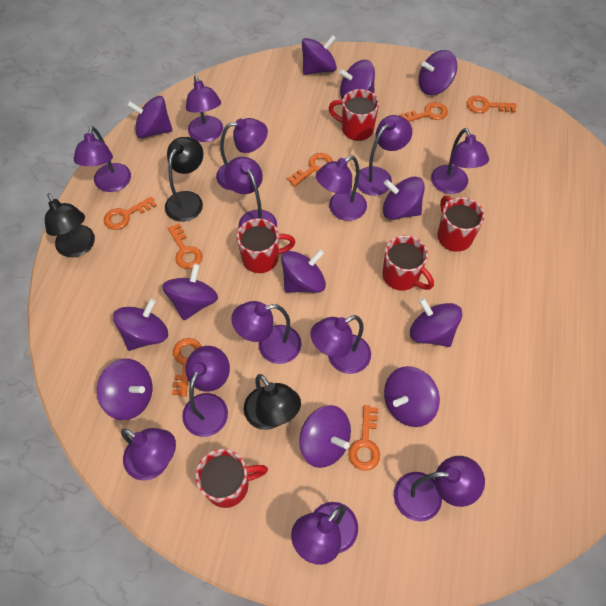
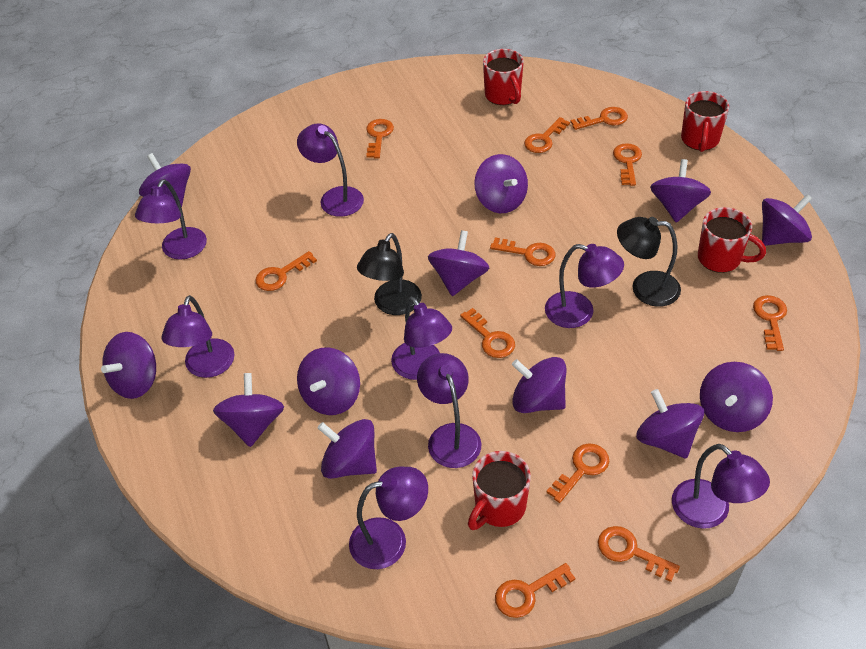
black lamp: 3 -> 2
orange key: 7 -> 11
purple lamp: 13 -> 8
red mug: 5 -> 4

